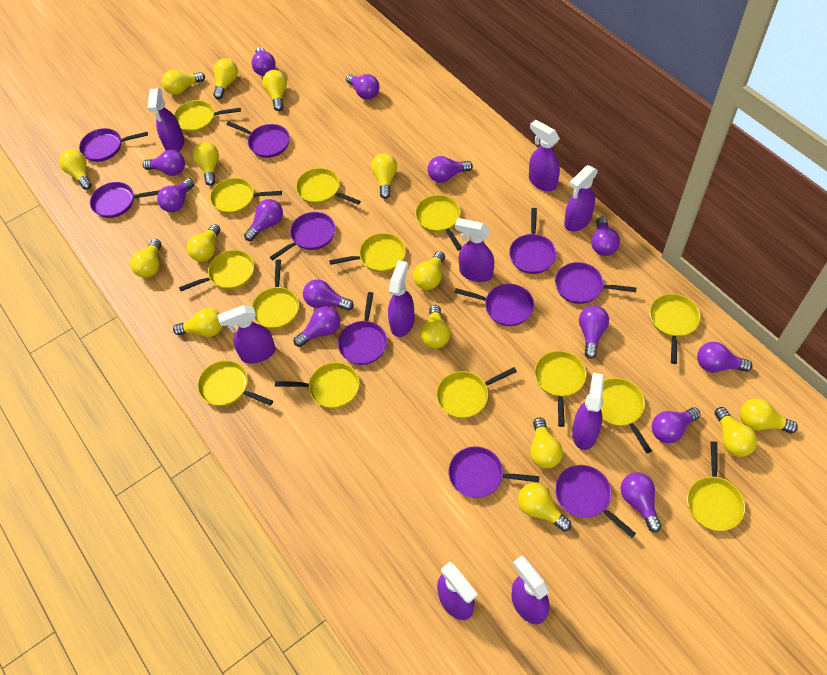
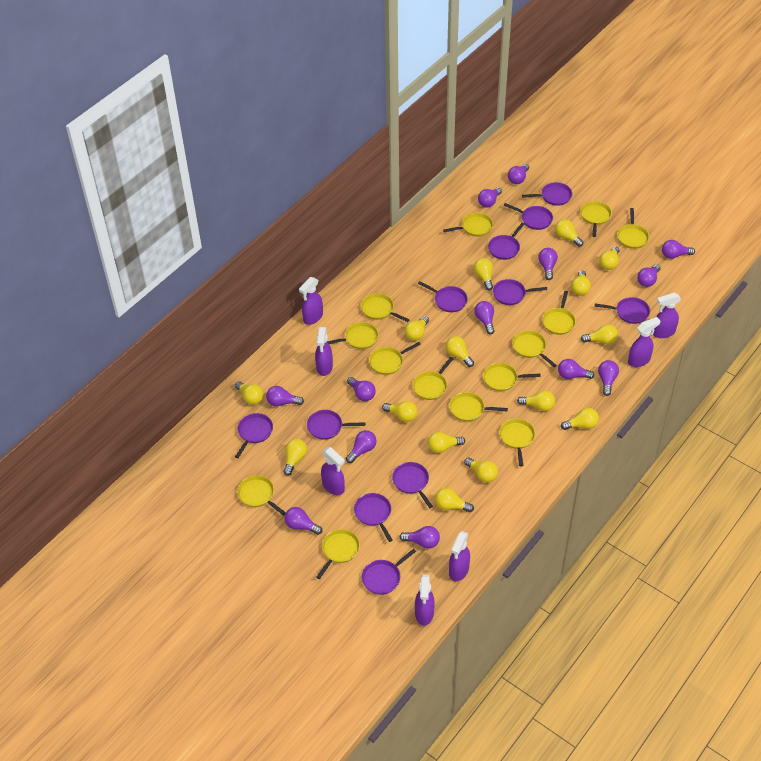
purple pan: 10 -> 11
purple spray bottle: 9 -> 7

